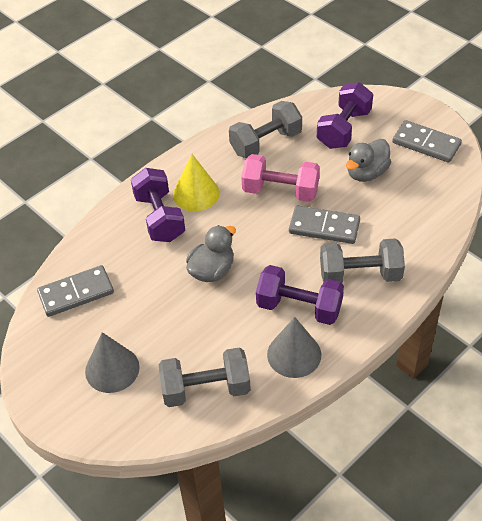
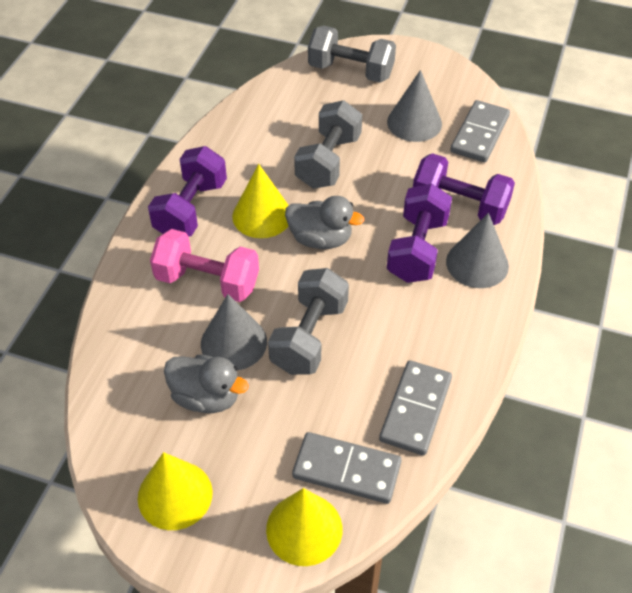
grey cone: 2 -> 3
yellow cone: 1 -> 3

